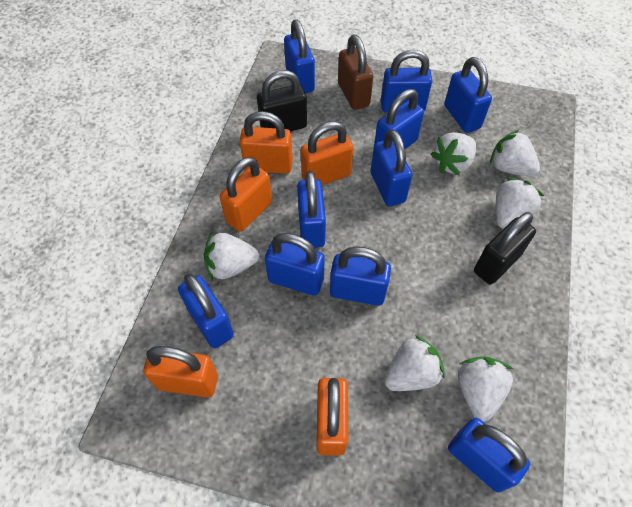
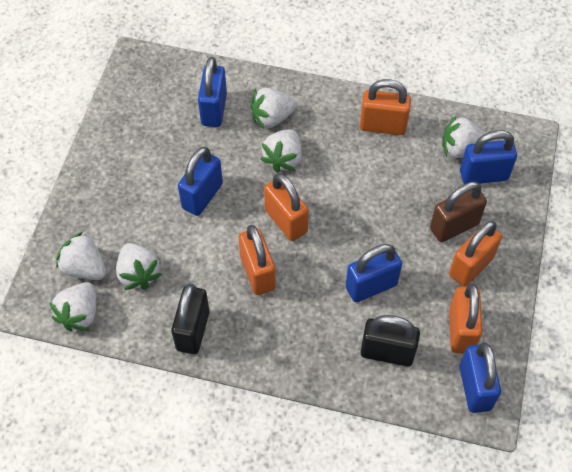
blue padlock: 10 -> 5

